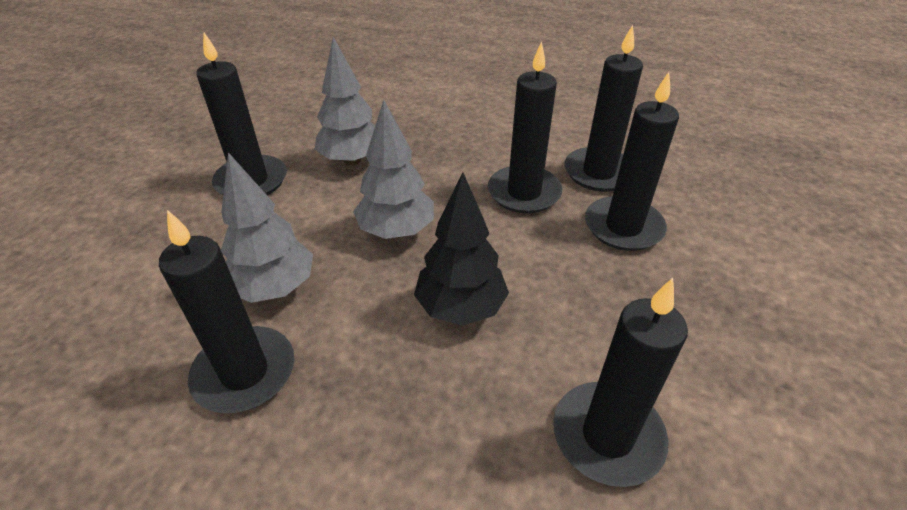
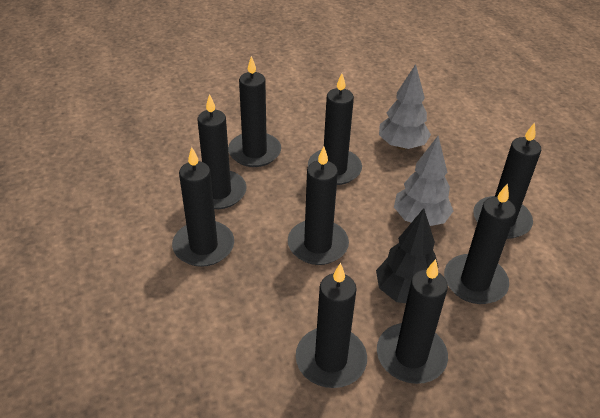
black candle: 6 -> 9
grey tree: 3 -> 2

